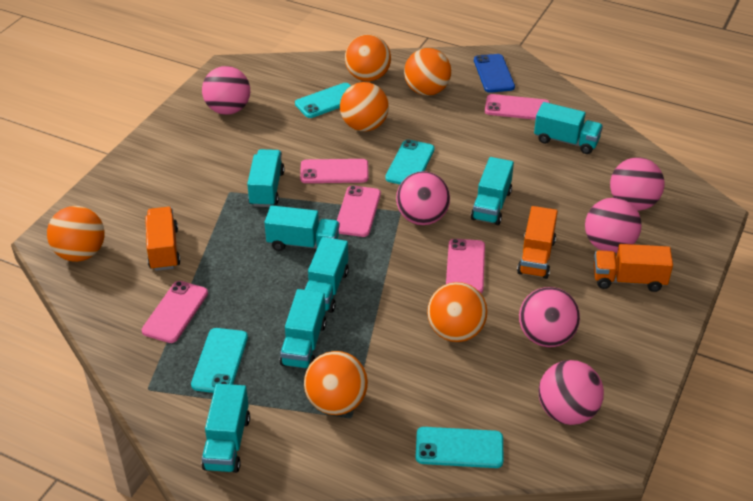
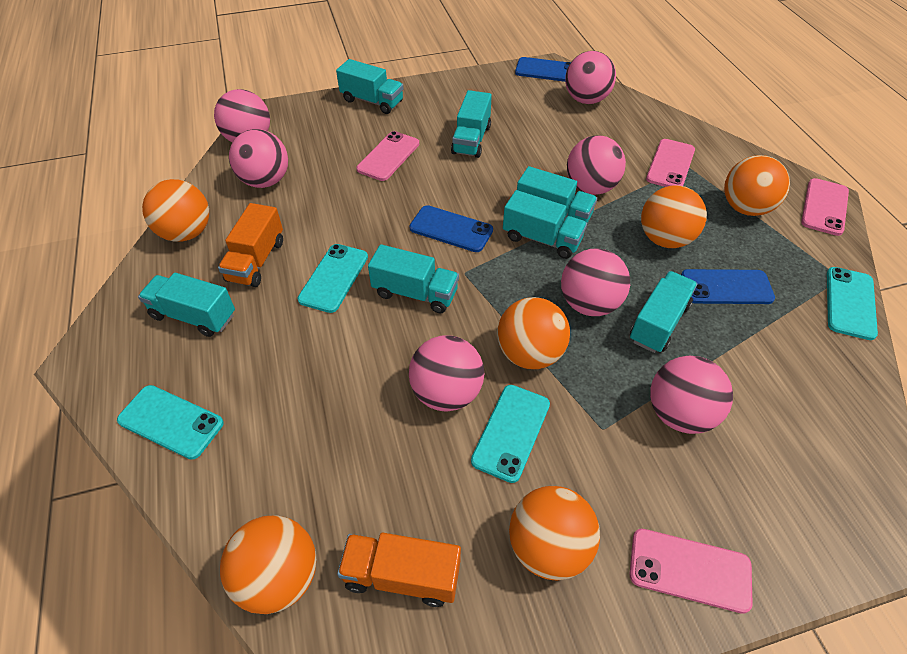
blue phone: 1 -> 3
orange truck: 3 -> 2
pink ball: 6 -> 7
pink phone: 5 -> 4

